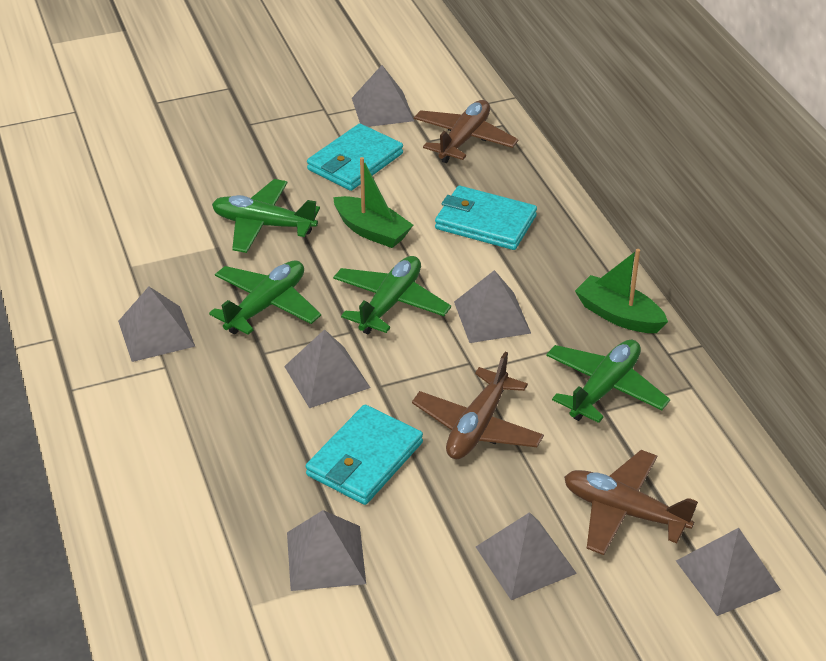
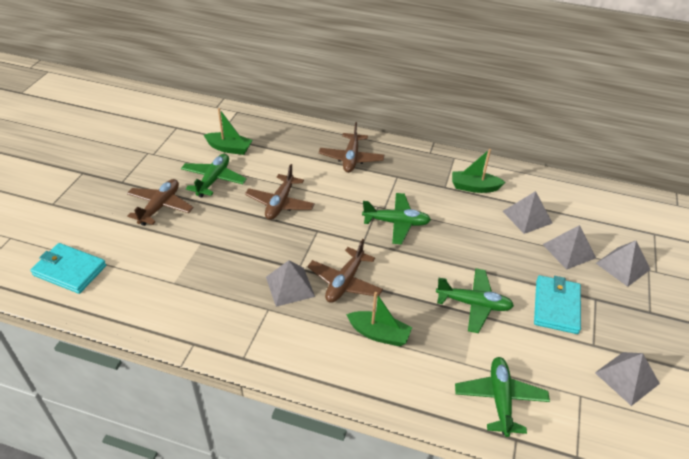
brown plane: 3 -> 4
green boat: 2 -> 3
grey pyramid: 7 -> 5
turquoise wallet: 3 -> 2

